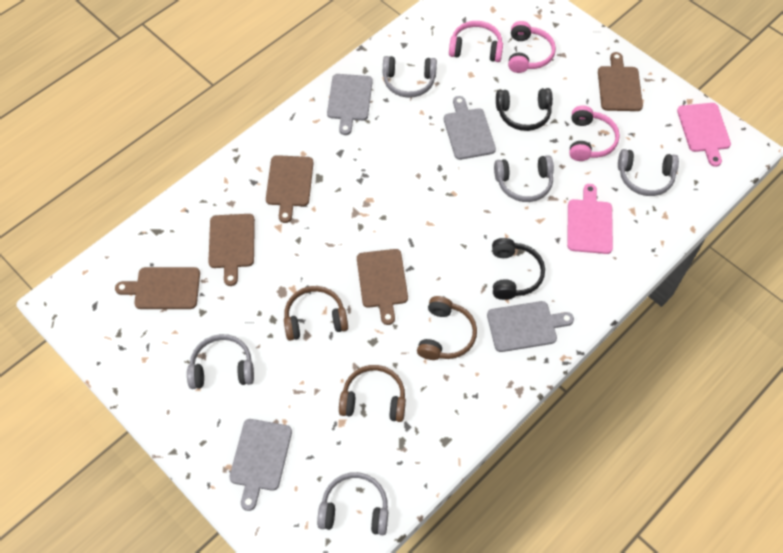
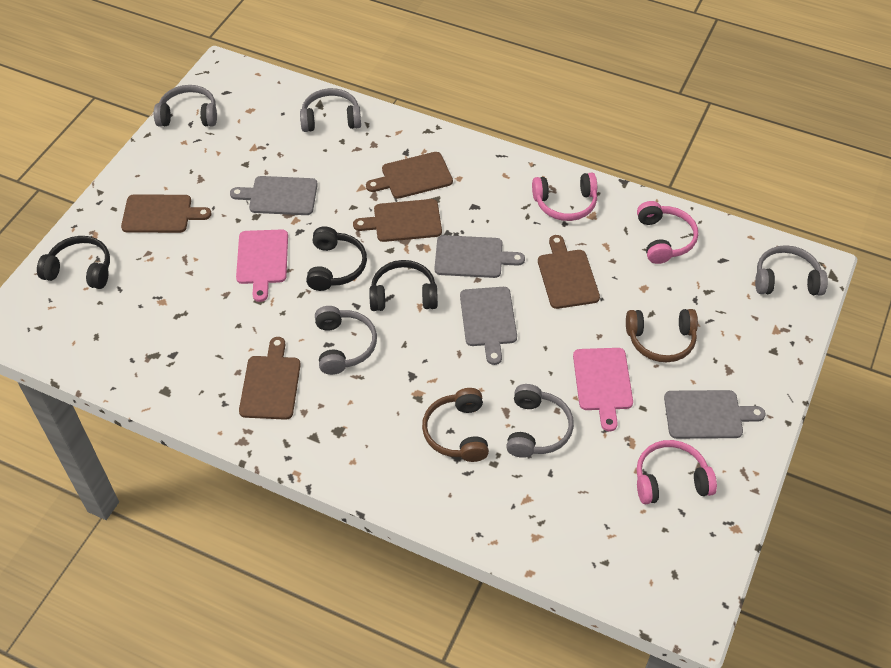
black headphones: 2 -> 3
brown headphones: 3 -> 2

